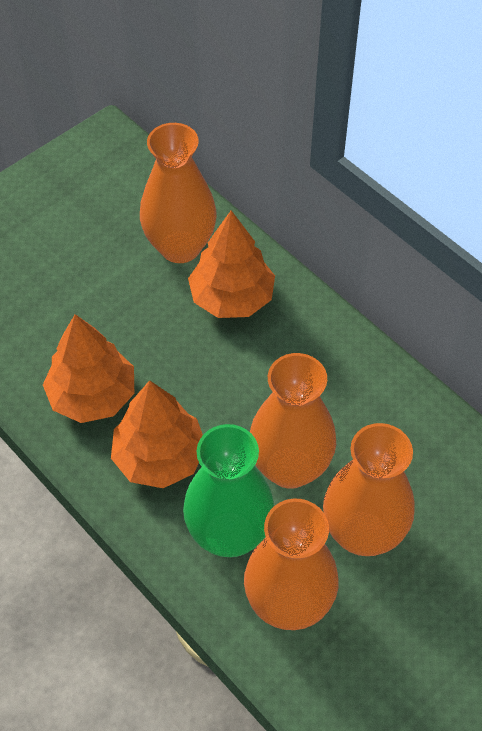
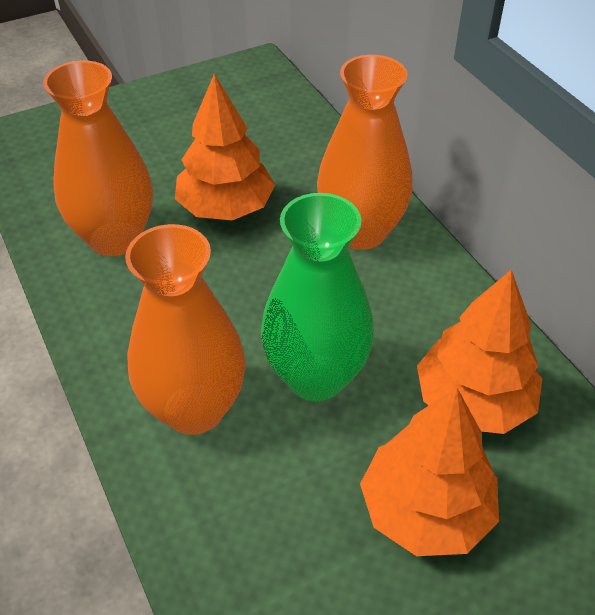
orange vase: 4 -> 3

